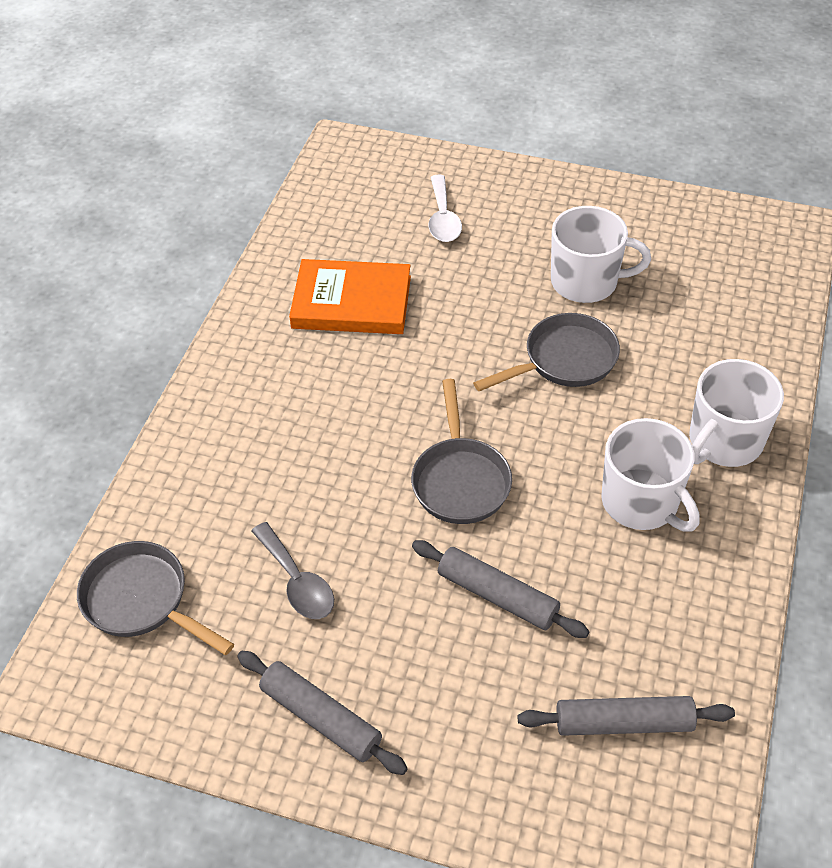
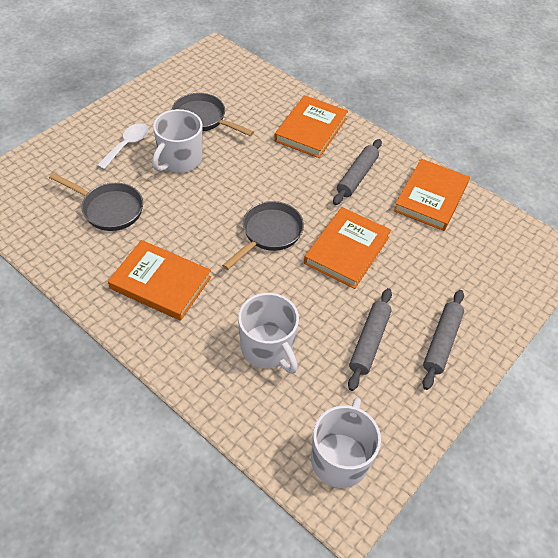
grey spoon: 1 -> 0
orange book: 1 -> 4

